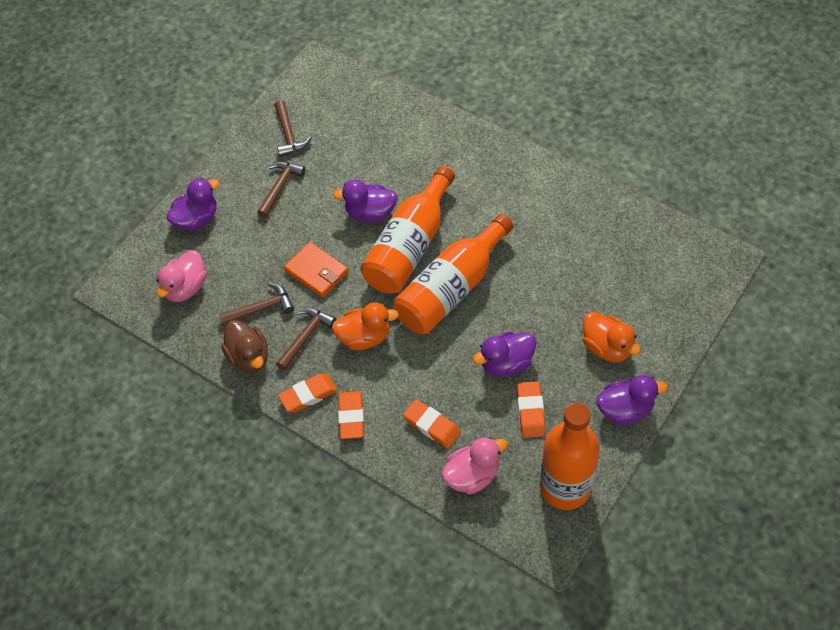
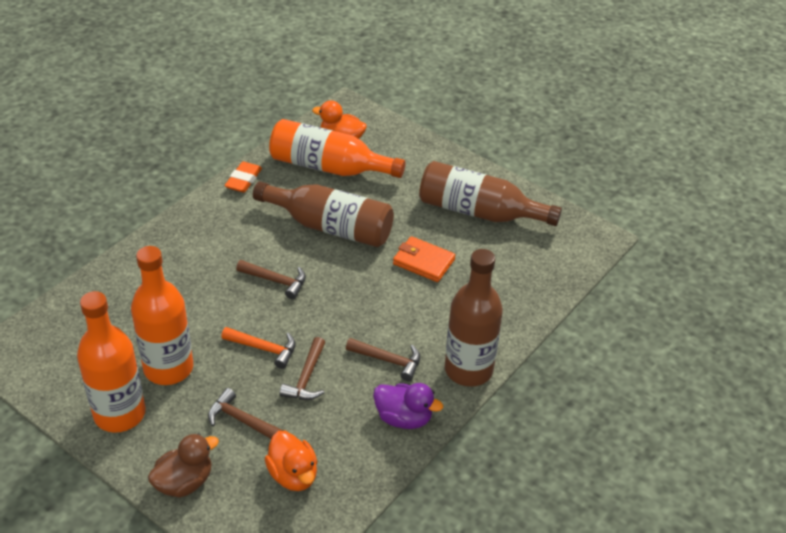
brown bottle: 0 -> 3
orange eraser: 4 -> 1
orange hammer: 0 -> 1
pink duck: 2 -> 0
purple duck: 4 -> 1

